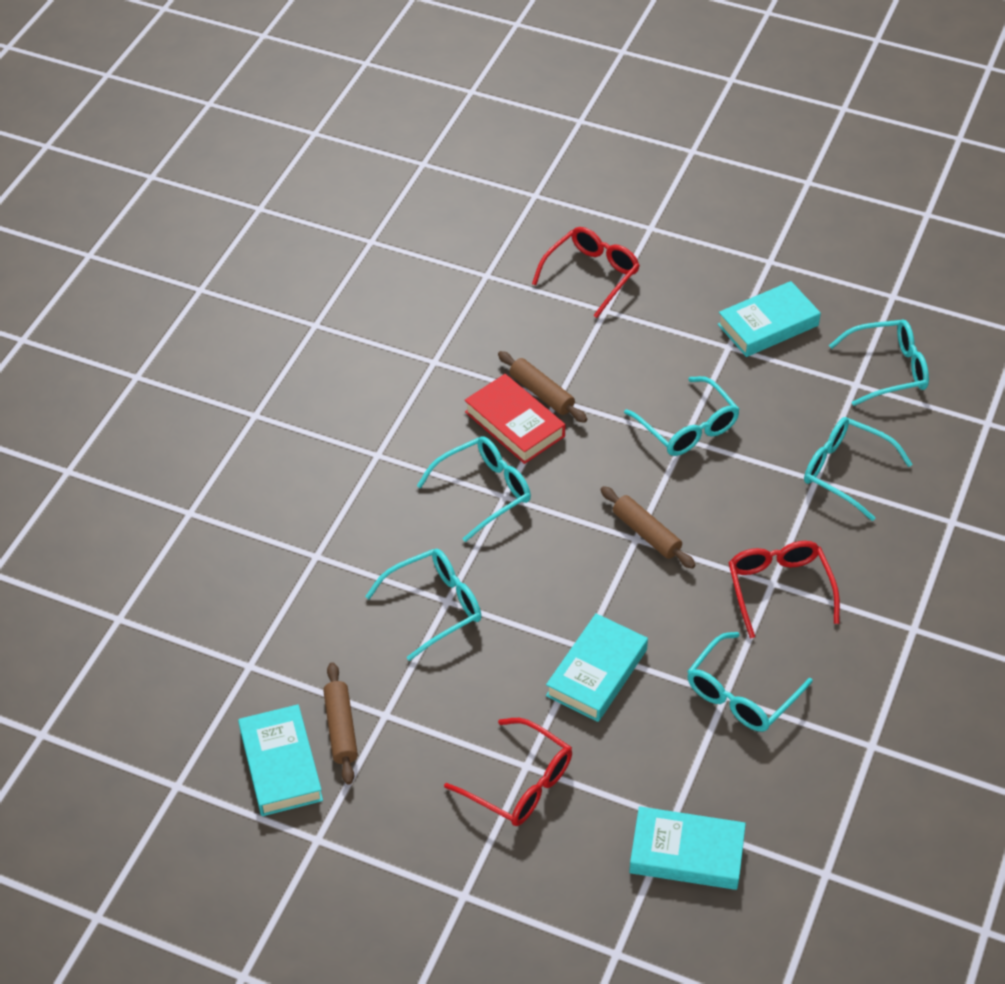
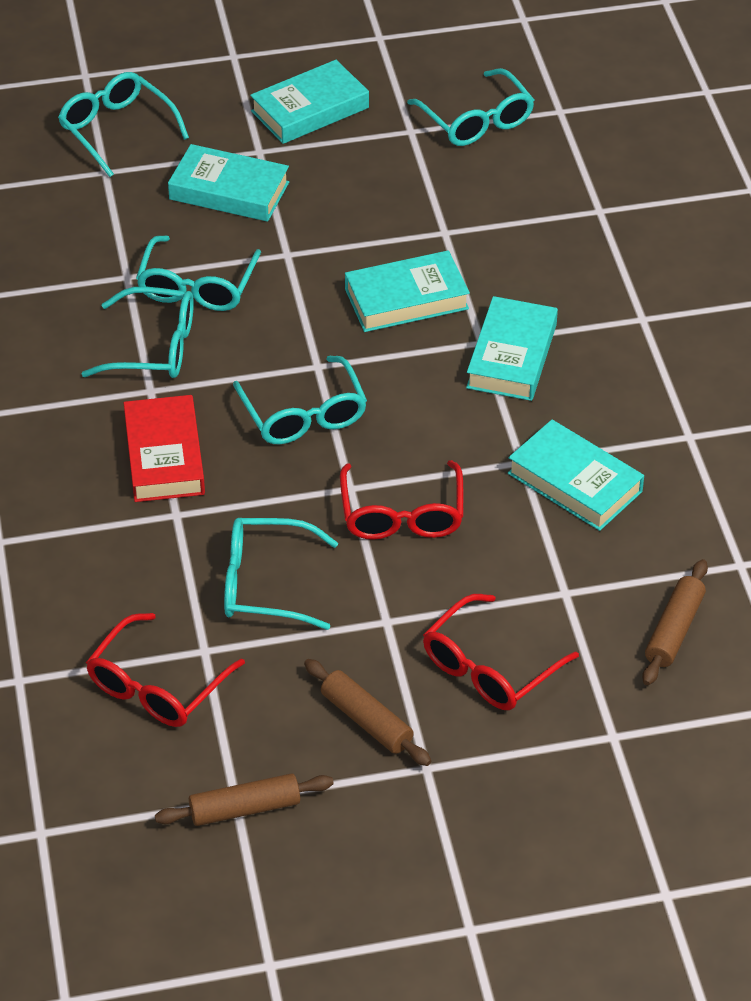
turquoise book: 4 -> 5

